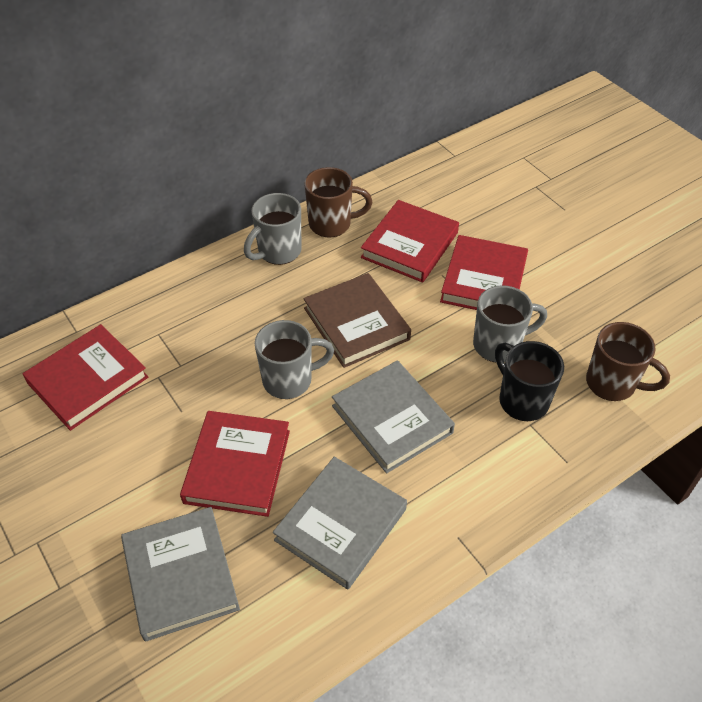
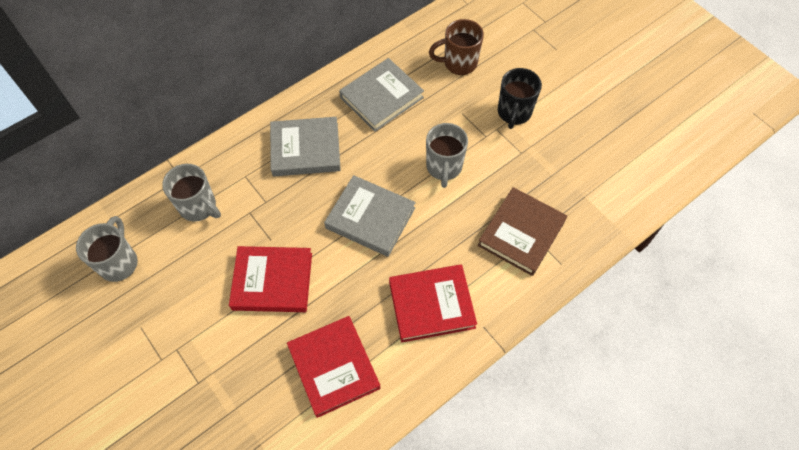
brown mug: 2 -> 1
red book: 4 -> 3

